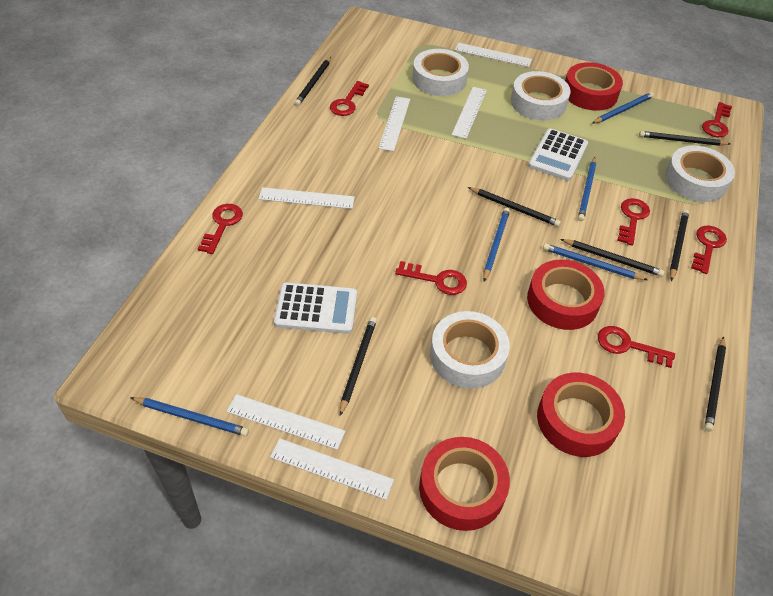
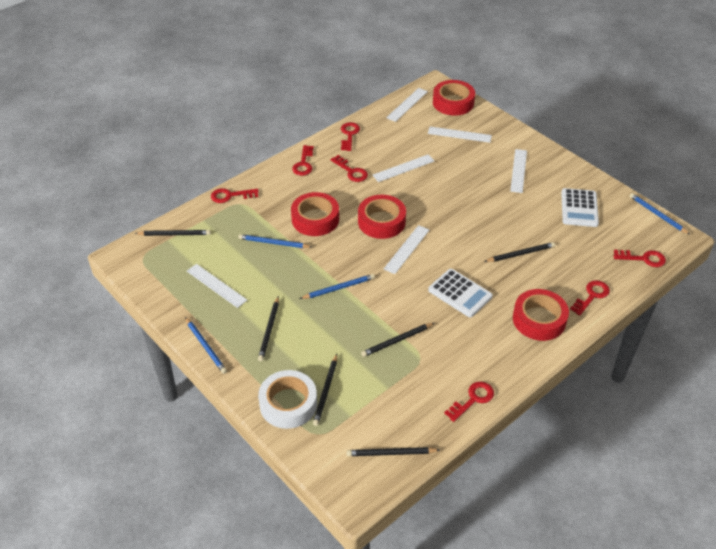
black pencil: 7 -> 6
blue pencil: 5 -> 4
white tape: 4 -> 1

